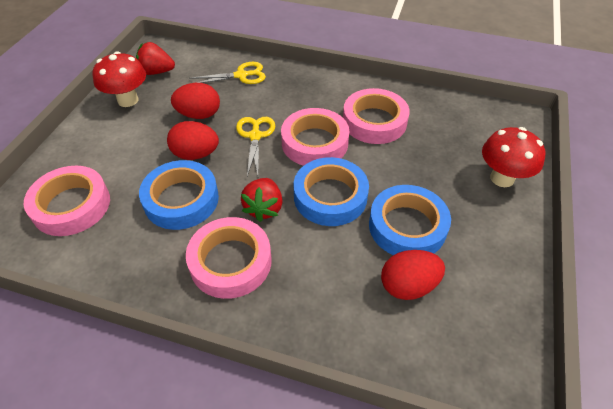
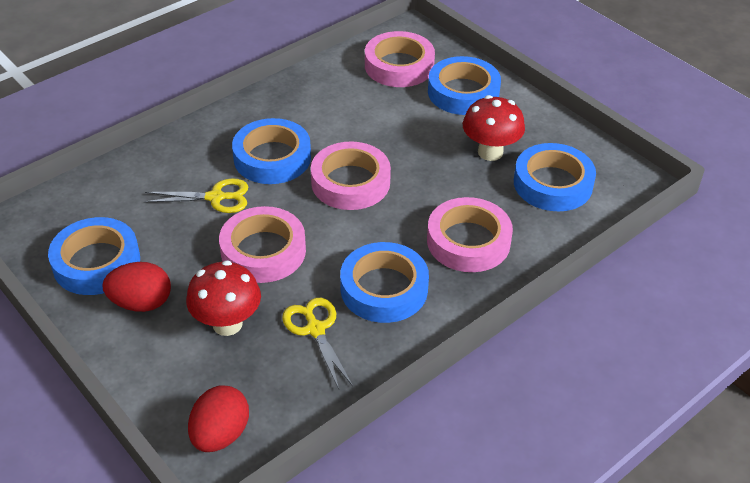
blue tape: 3 -> 5
red egg: 3 -> 2
red strawberry: 2 -> 0

